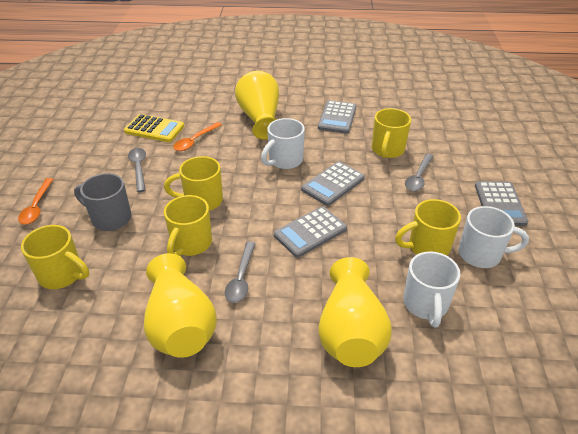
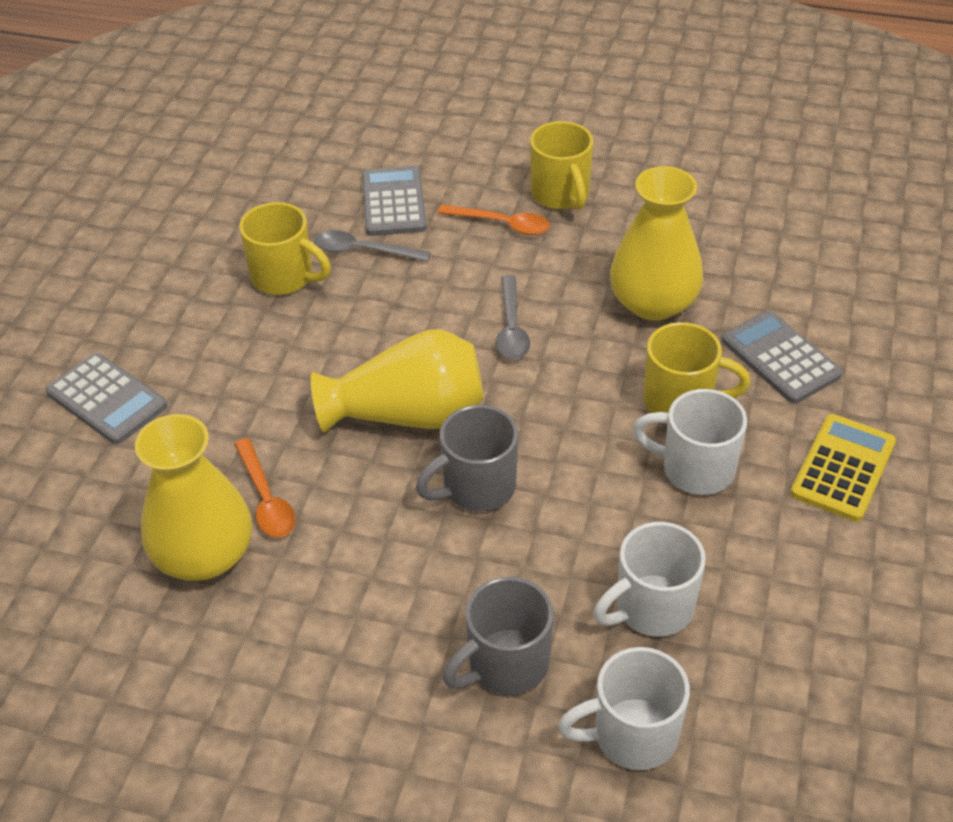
grey calculator: 4 -> 3
grey mug: 1 -> 2
grey spoon: 3 -> 2
yellow mug: 5 -> 3

